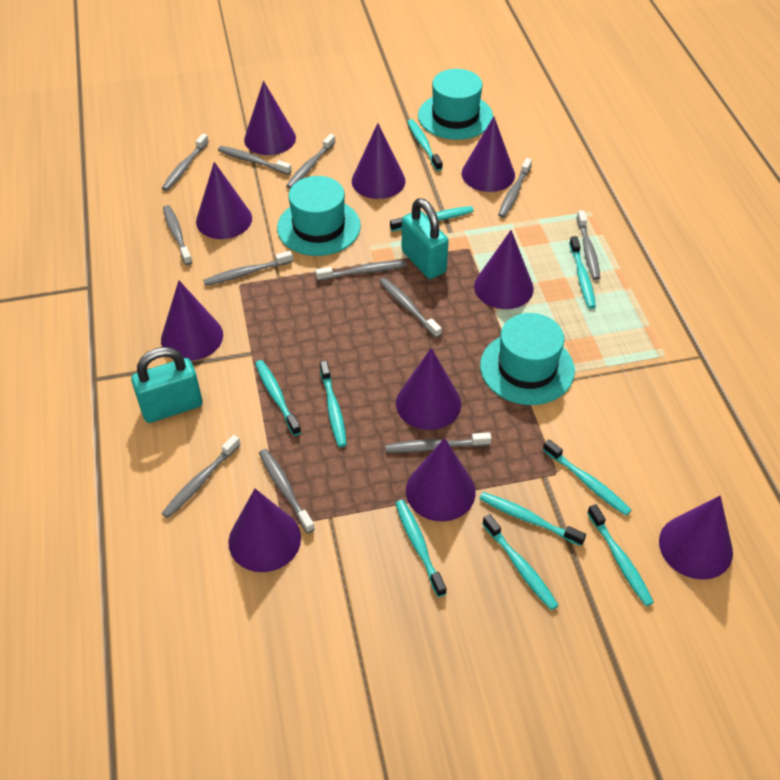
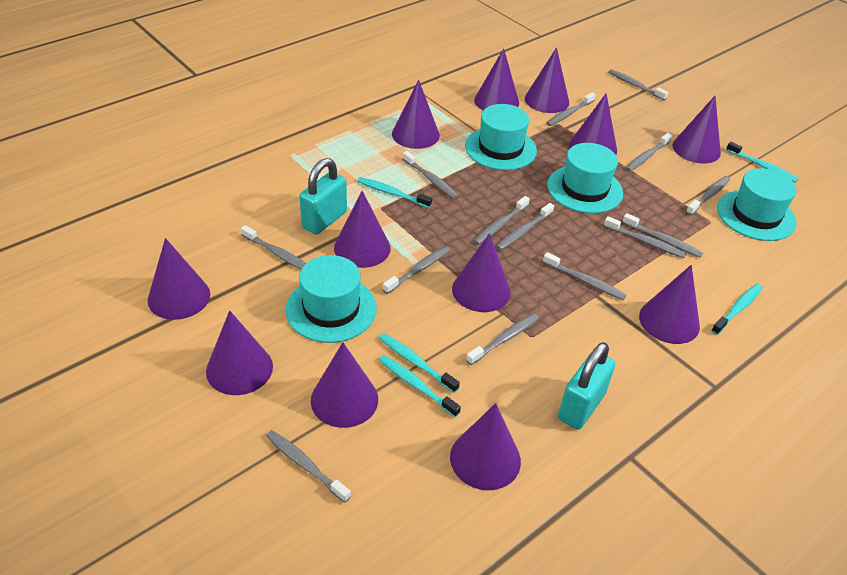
grey toothbrush: 12 -> 14
purple cone: 10 -> 12
turquoise hat: 3 -> 4
turquoise toothbrush: 10 -> 5

